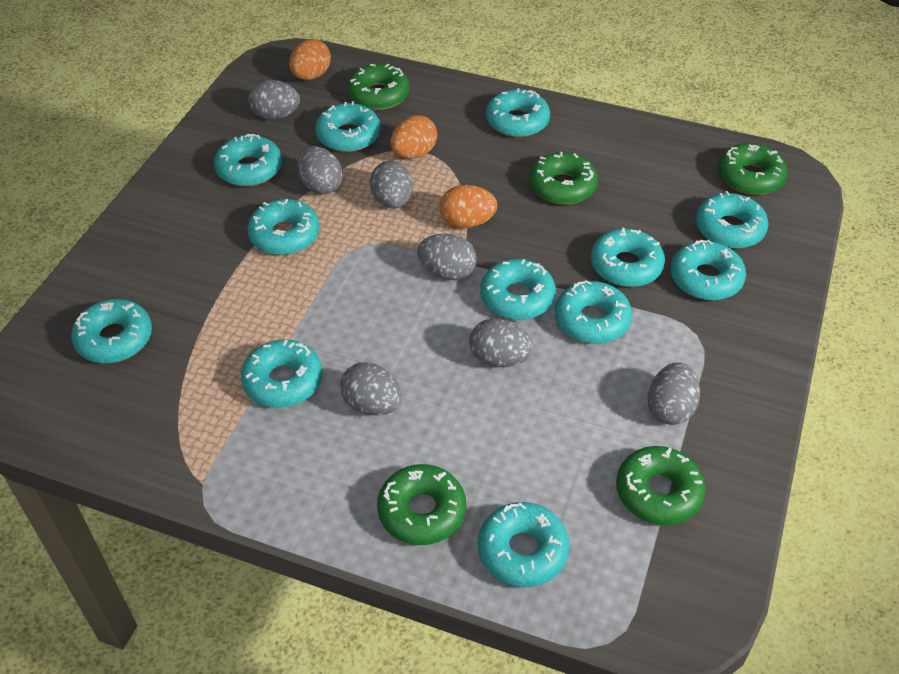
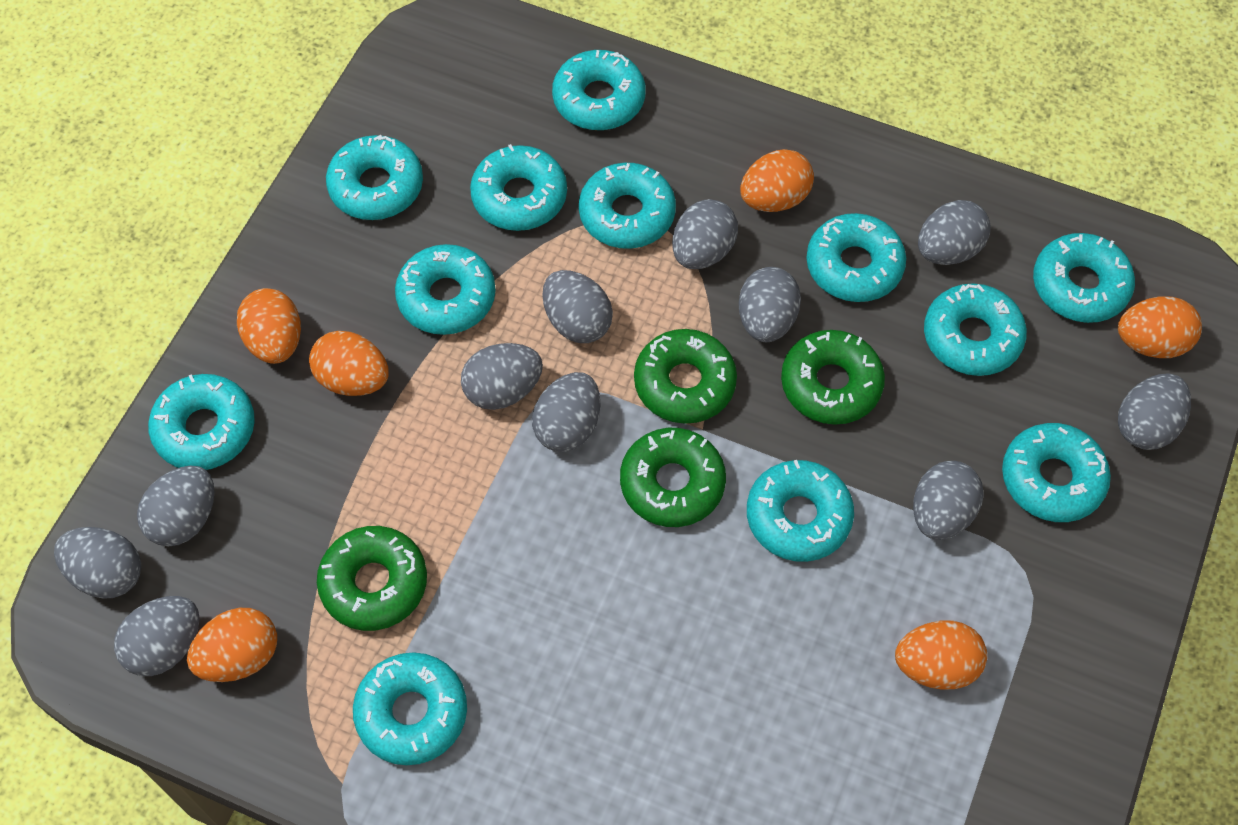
green donut: 5 -> 4
grey egg: 7 -> 11
orange egg: 3 -> 6

